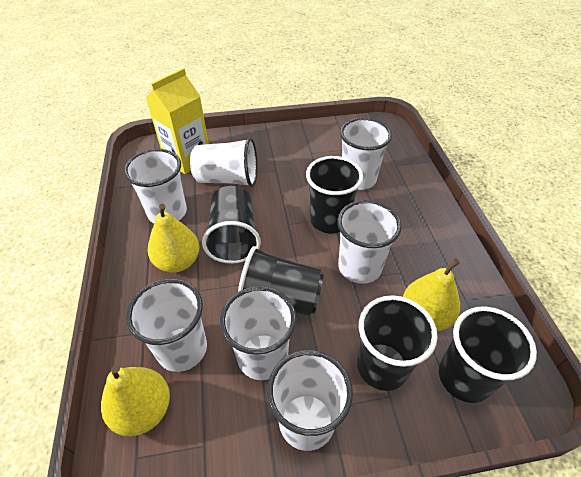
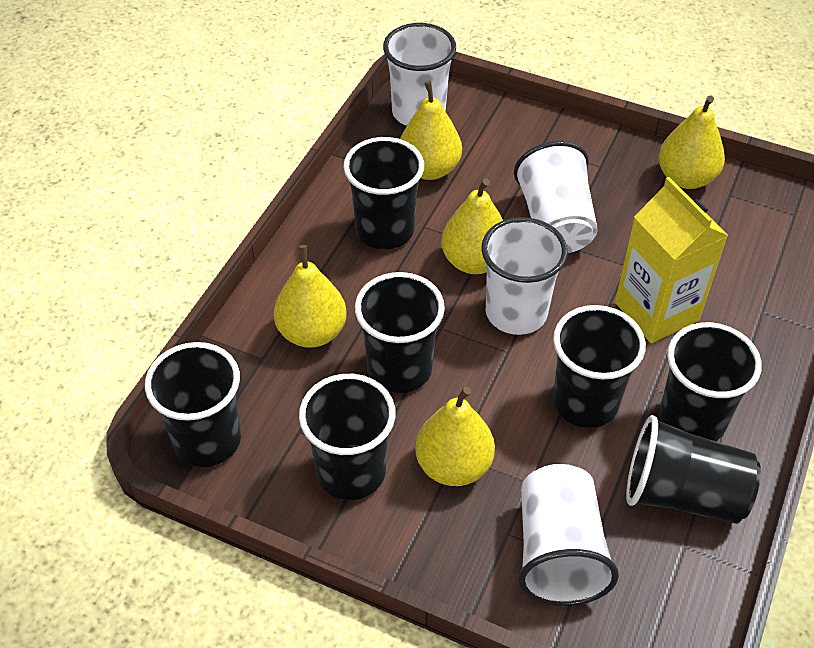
black cup: 5 -> 7
white cup: 7 -> 4
yellow pear: 3 -> 5

